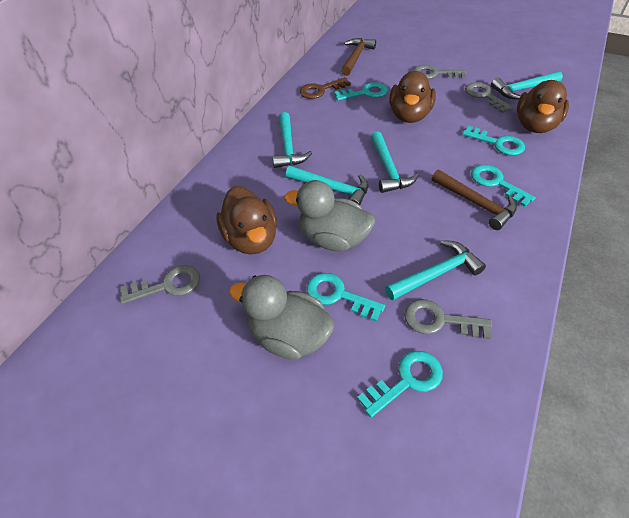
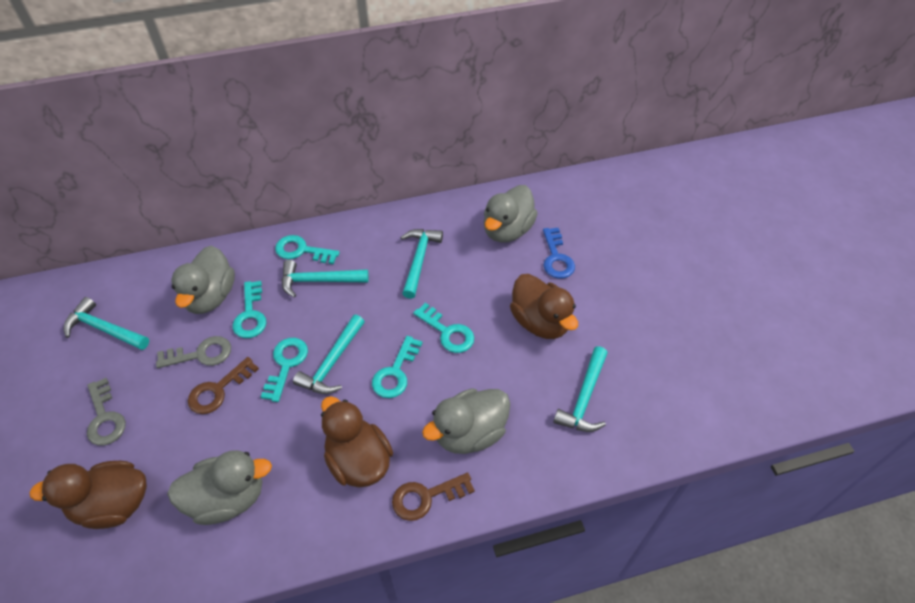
blue key: 0 -> 1
brown hammer: 2 -> 0
brown key: 1 -> 2
grey duck: 2 -> 4
grey key: 4 -> 2

